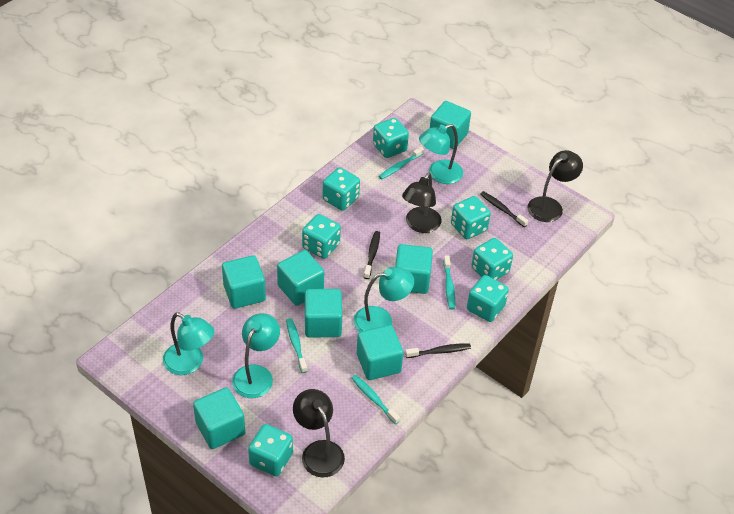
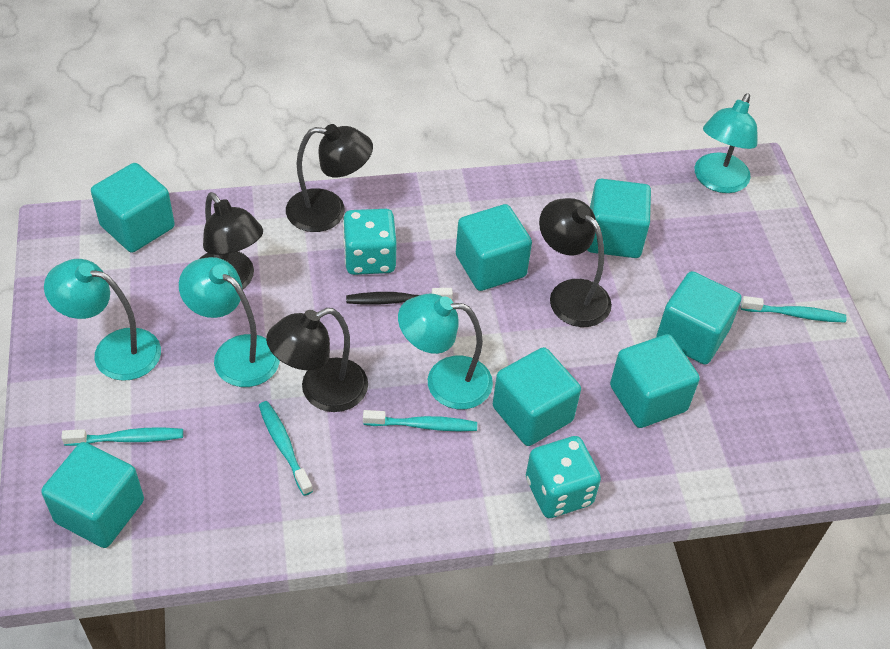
black lamp: 3 -> 4
black toothbrush: 3 -> 1
turquoise dice: 7 -> 2

